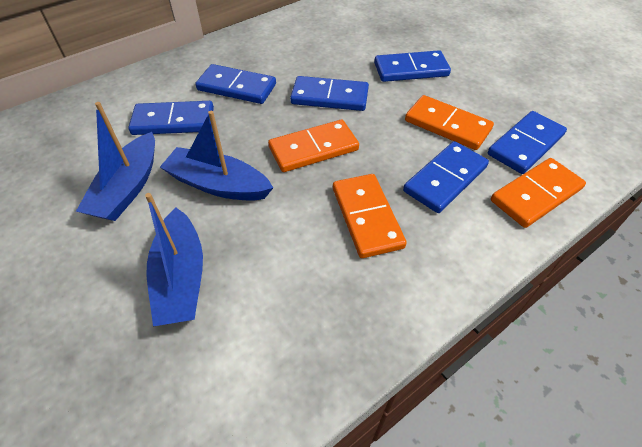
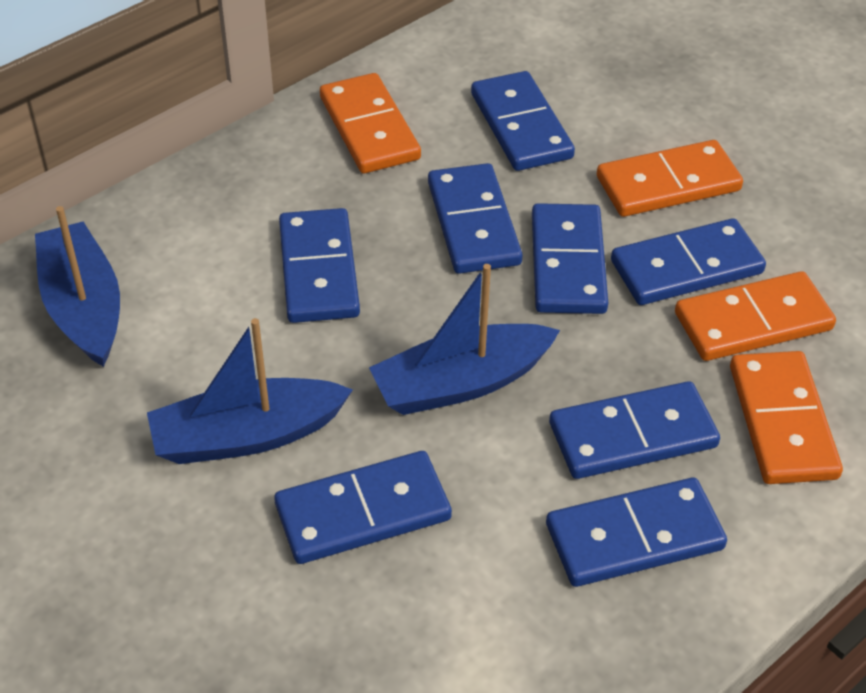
blue domino: 6 -> 8

